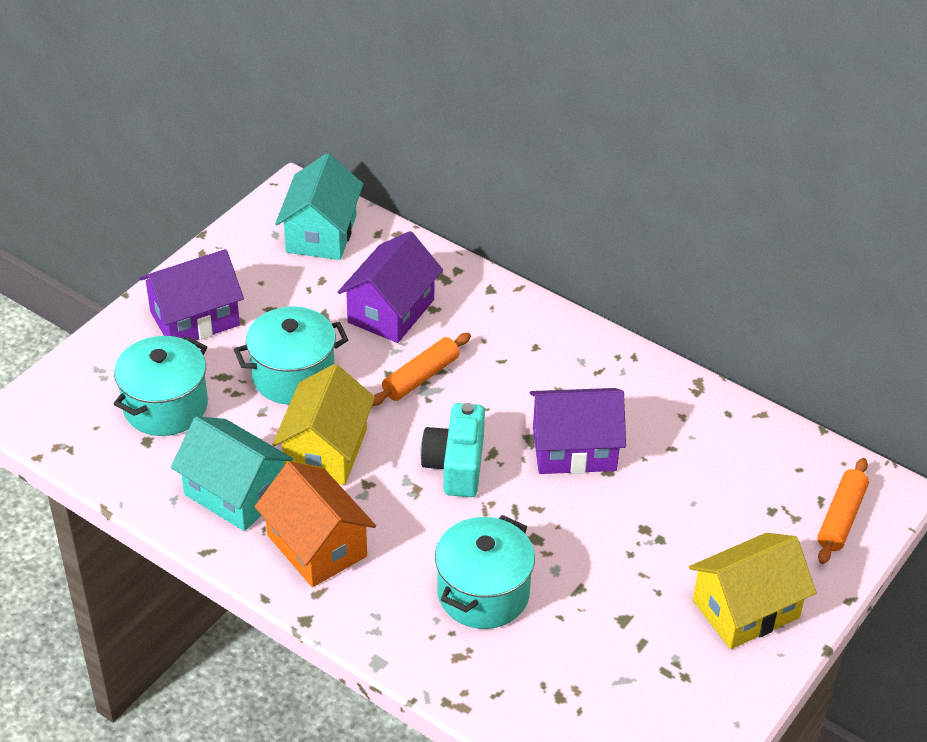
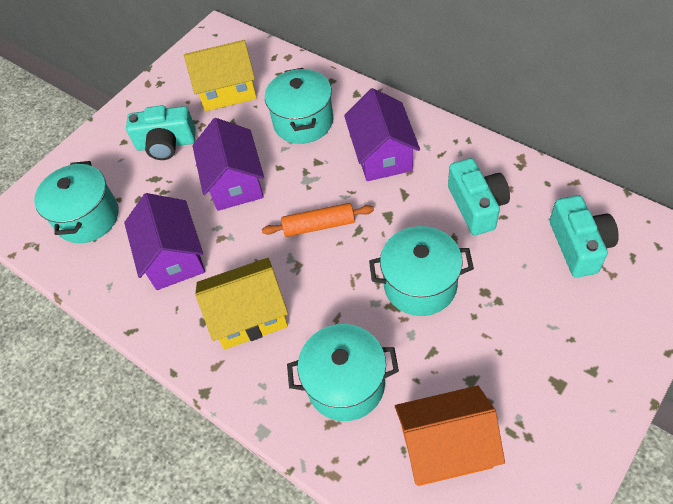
orange rolling pin: 2 -> 1
turquoise camera: 1 -> 3
turquoise house: 2 -> 0
turquoise pot: 3 -> 4

